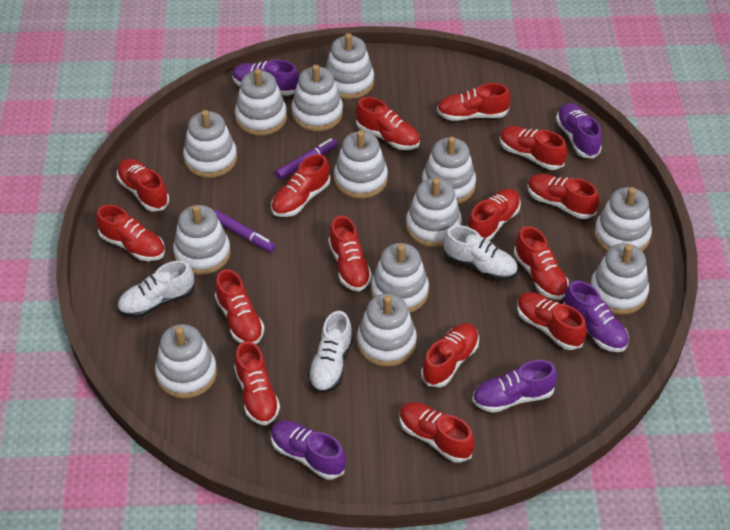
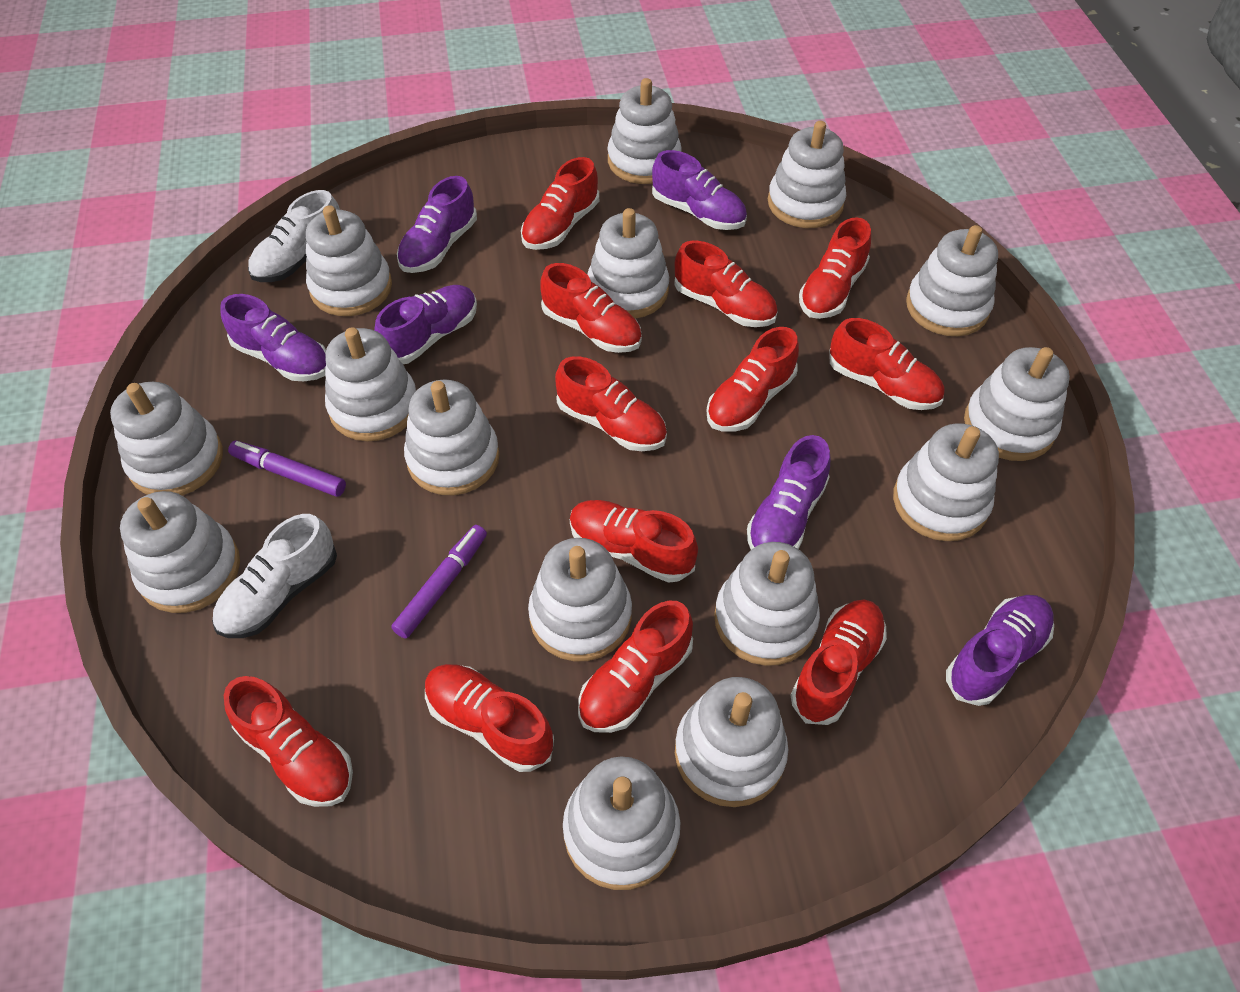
purple shoe: 5 -> 6
red shoe: 15 -> 12
white shoe: 3 -> 2
white stacking toy: 13 -> 15

